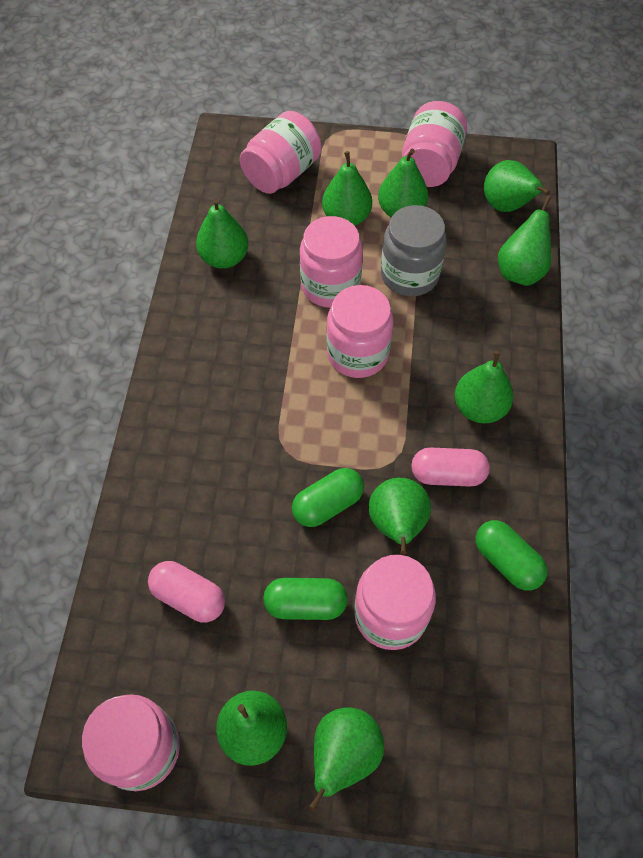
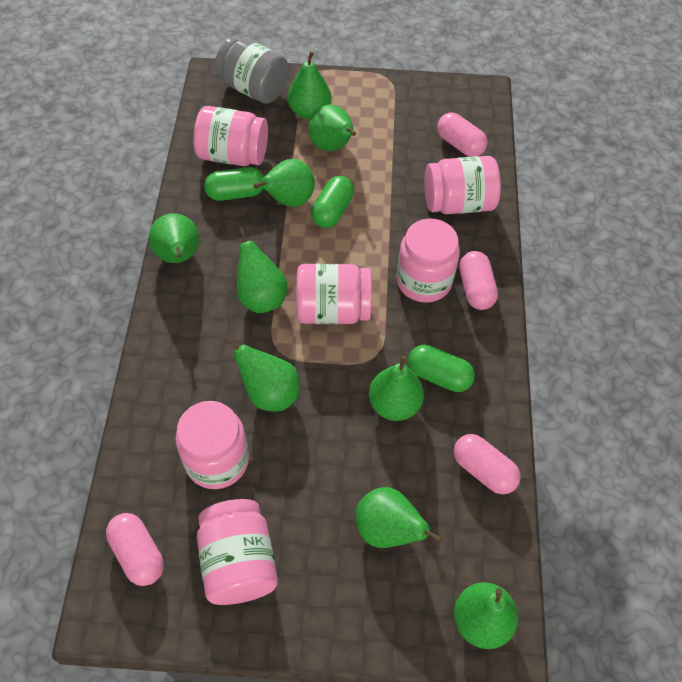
pink capsule: 2 -> 4

